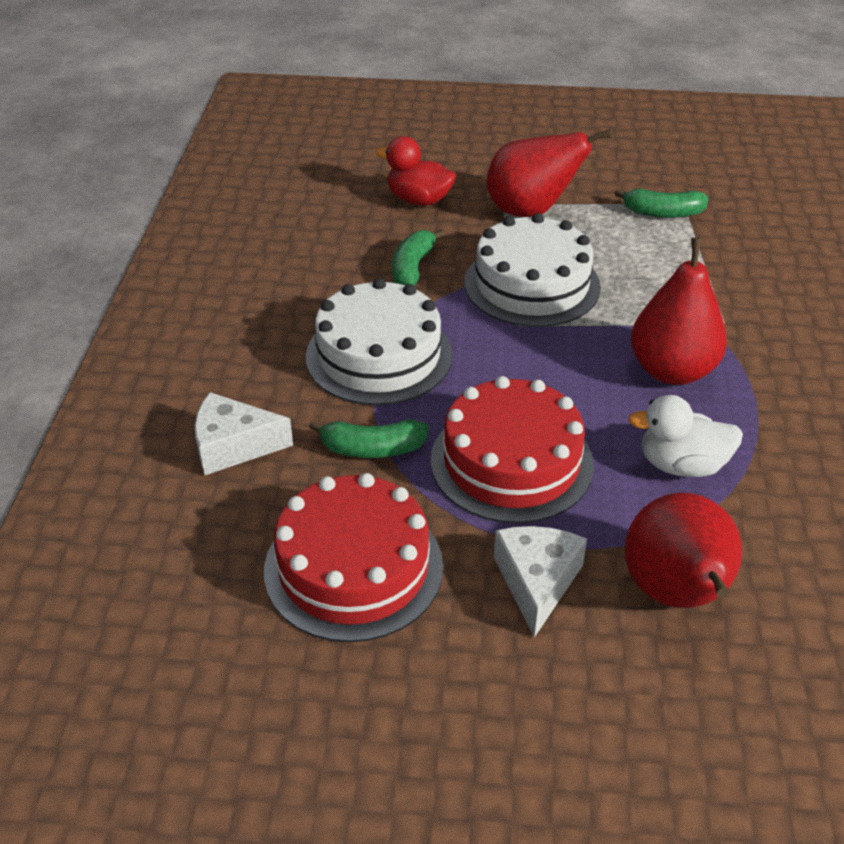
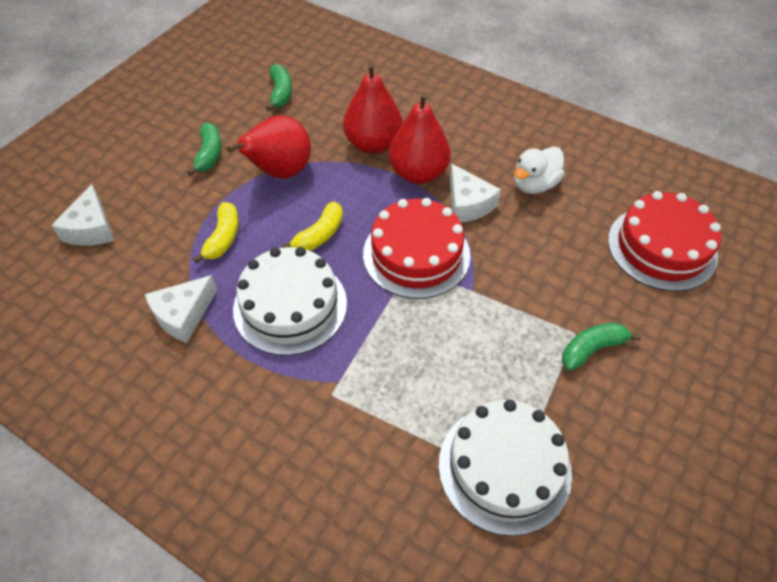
red duck: 1 -> 0
white cheese: 2 -> 3
yellow banana: 0 -> 2

